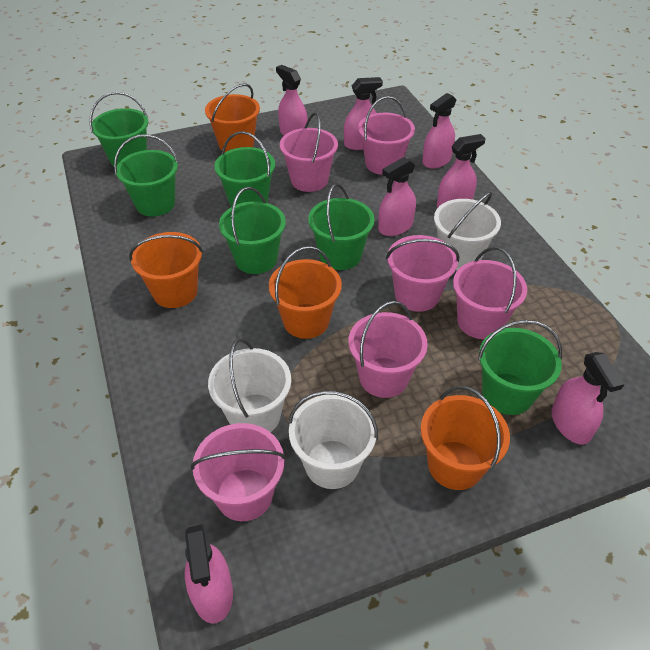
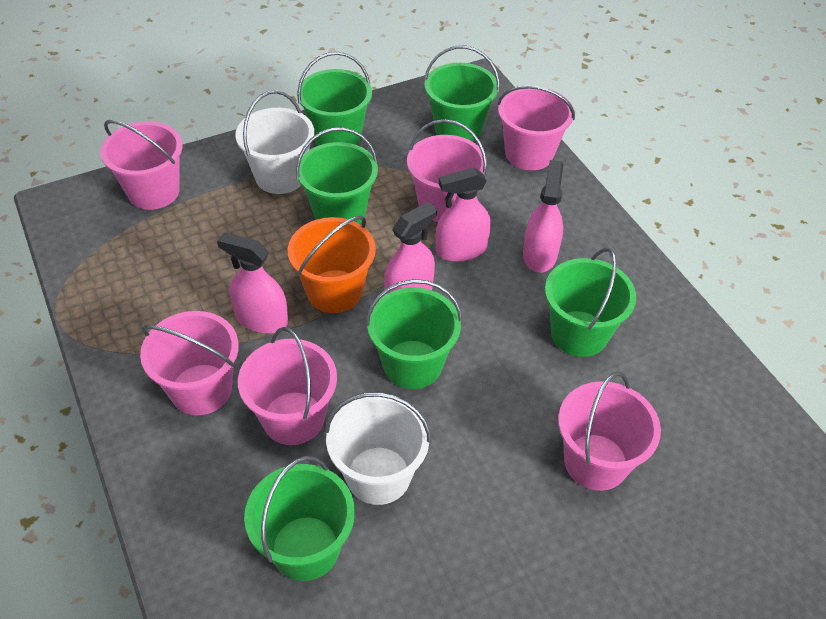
orange bucket: 4 -> 1
pink spray bottle: 7 -> 4
white bucket: 3 -> 2

